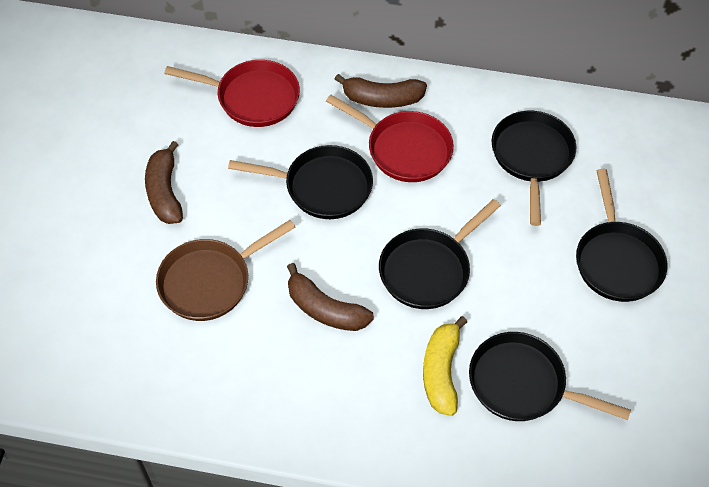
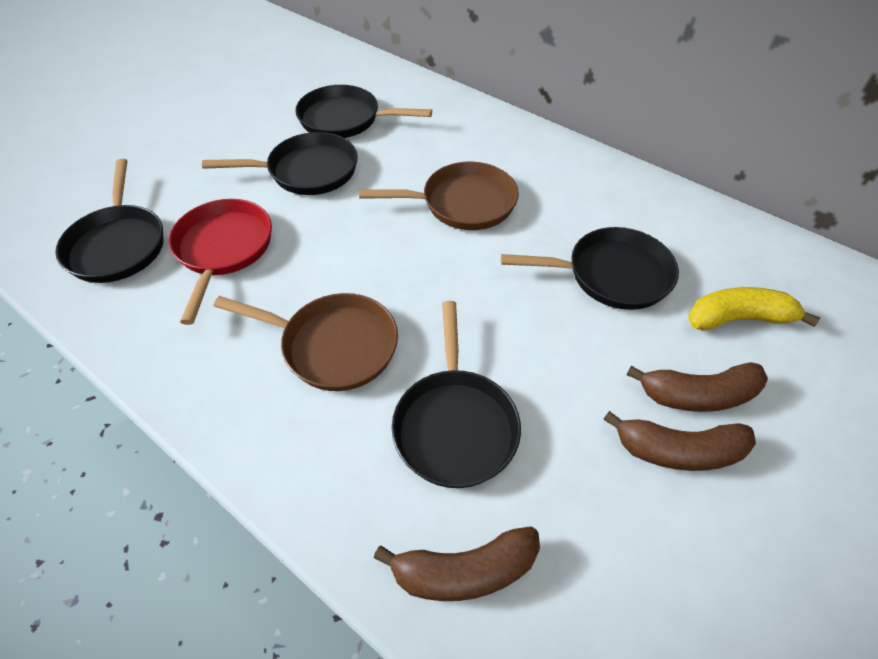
brown pan: 1 -> 2
red pan: 2 -> 1

